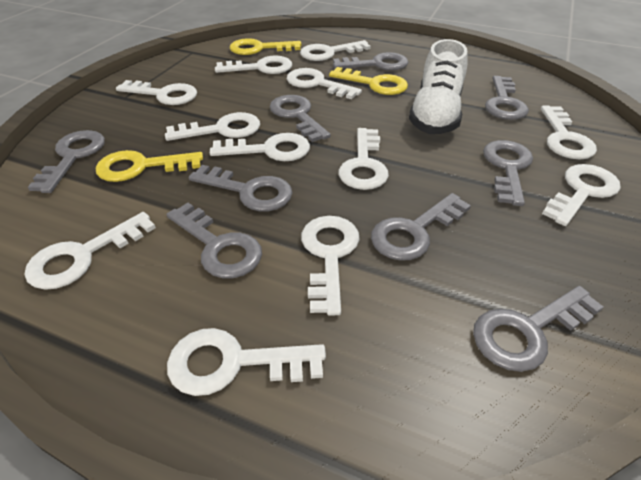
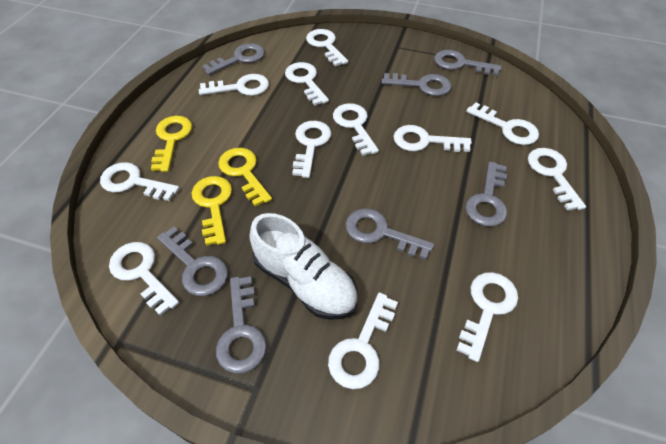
grey key: 9 -> 7

